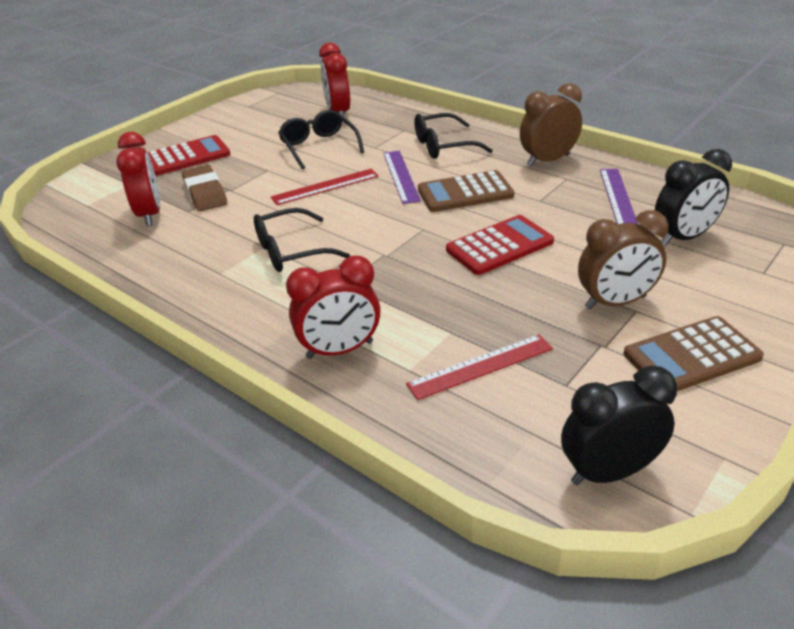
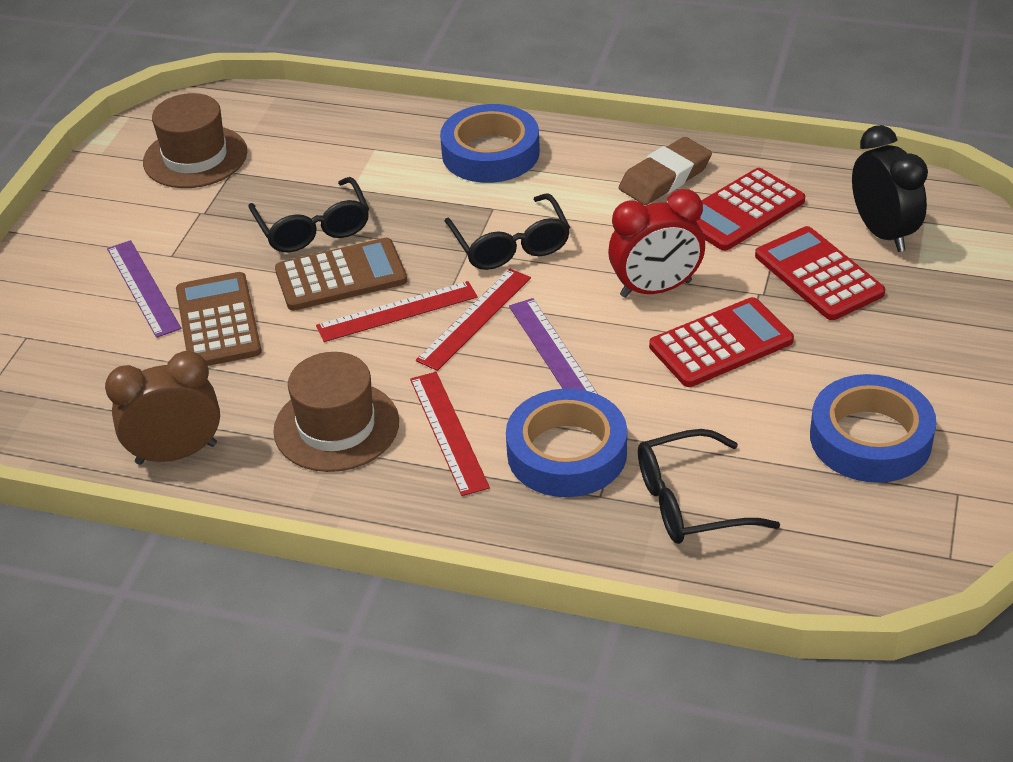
black clock: 2 -> 1
blue tape: 0 -> 3
brown clock: 2 -> 1
brown hat: 0 -> 2
red calculator: 2 -> 3
red clock: 3 -> 1
red ruler: 2 -> 3

